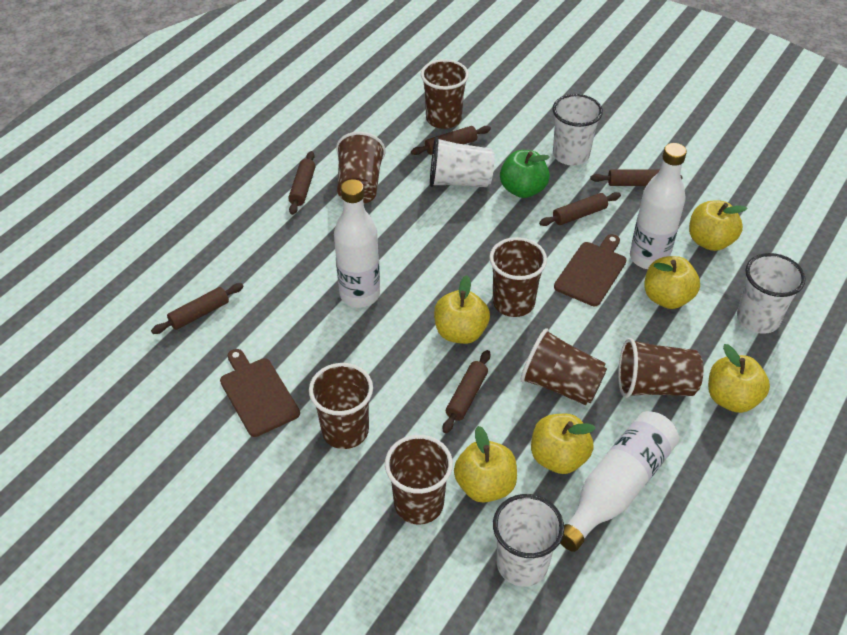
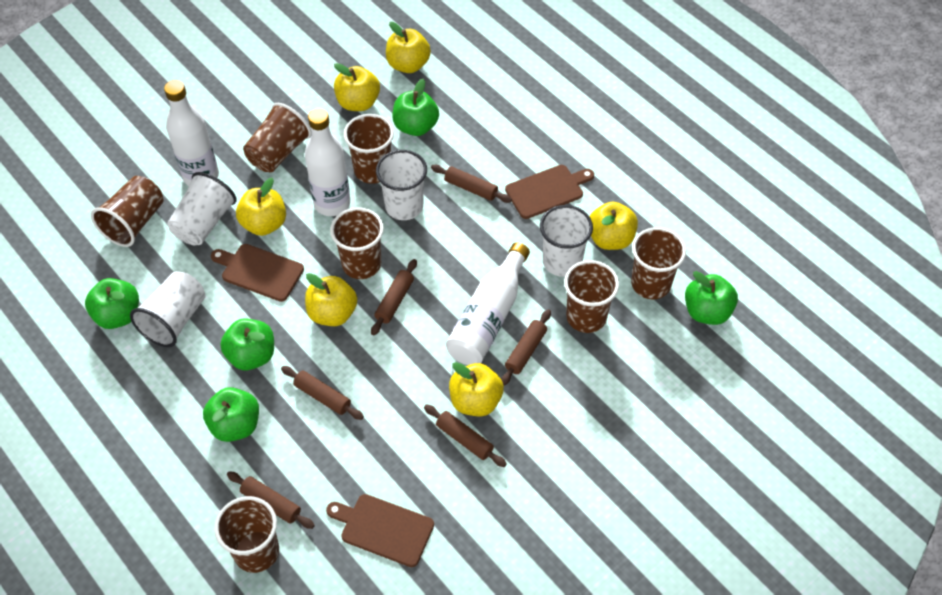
brown cutting board: 2 -> 3
green apple: 1 -> 5

